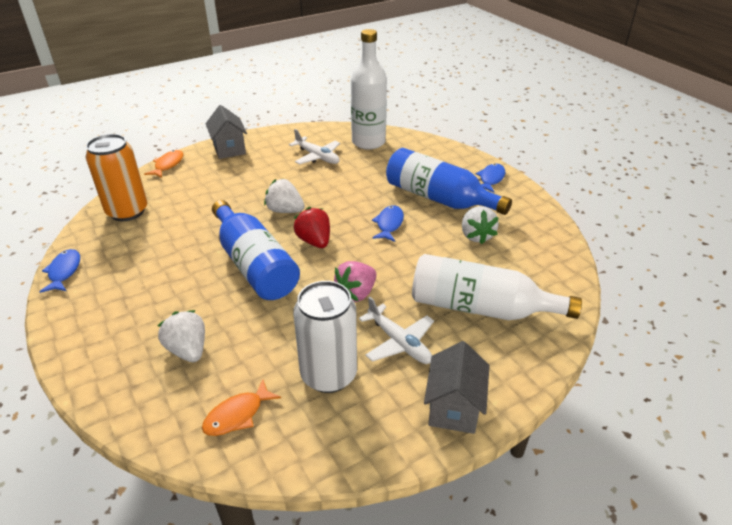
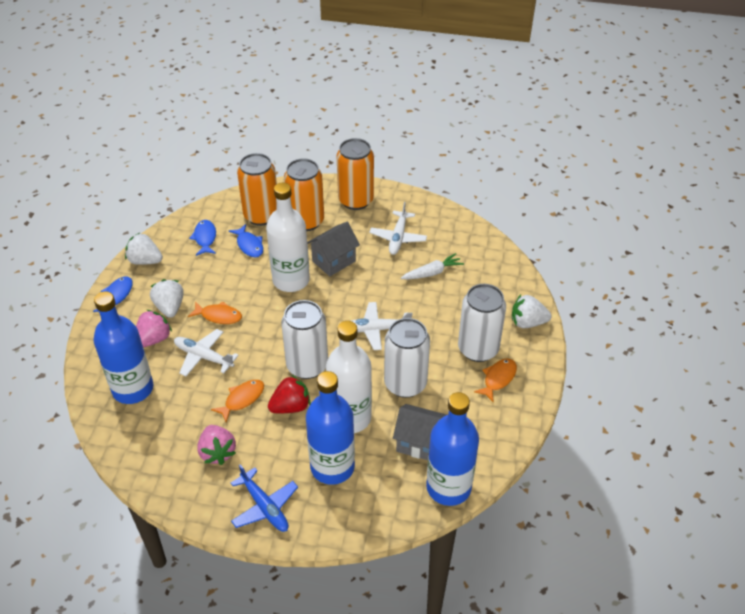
blue bottle: 2 -> 3
blue plane: 0 -> 1
orange can: 1 -> 3
orange fish: 2 -> 3
pink strawberry: 1 -> 2
white can: 1 -> 3
white carrot: 0 -> 1
white plane: 2 -> 3

